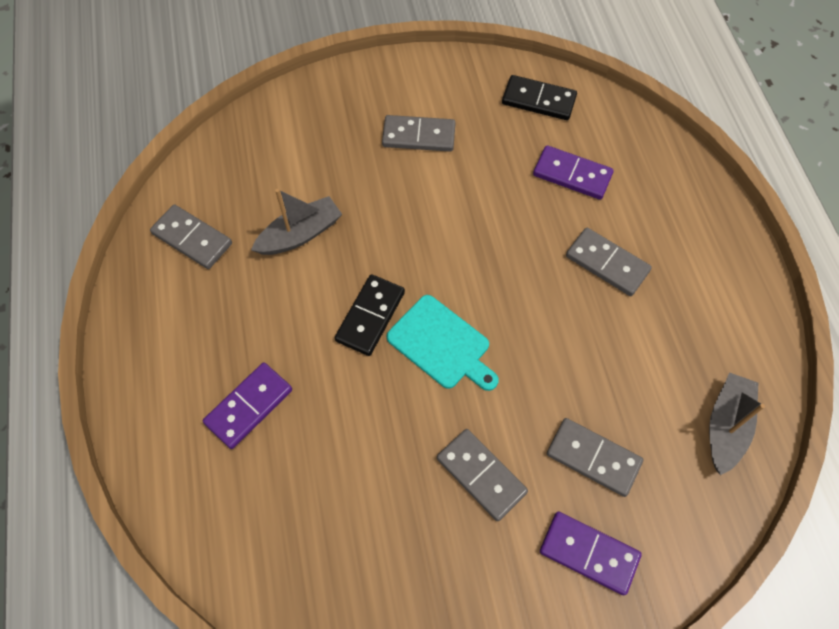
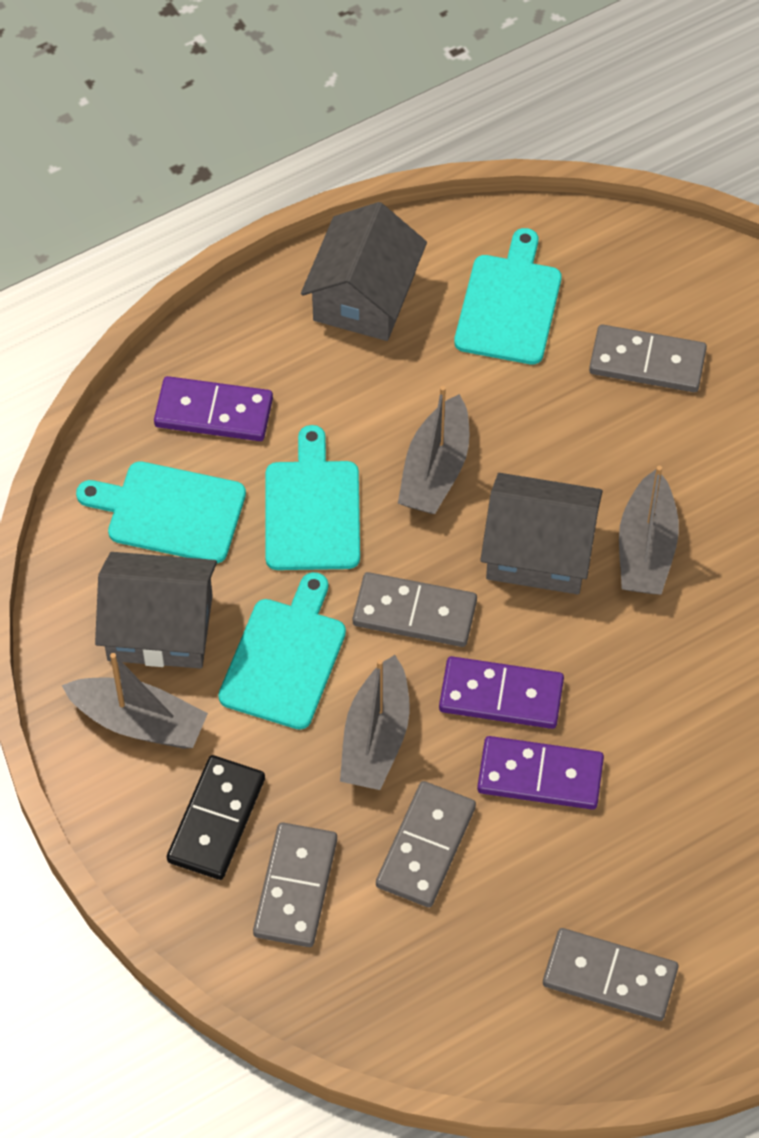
black domino: 2 -> 1
grey boat: 2 -> 4
grey house: 0 -> 3
turquoise cutting board: 1 -> 4

